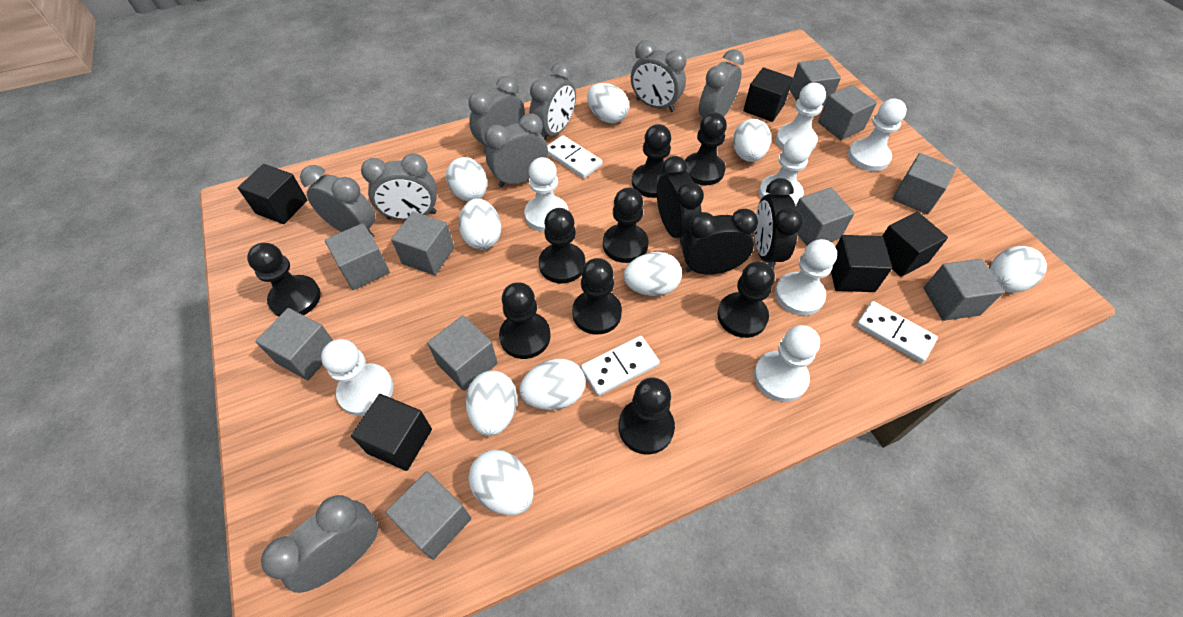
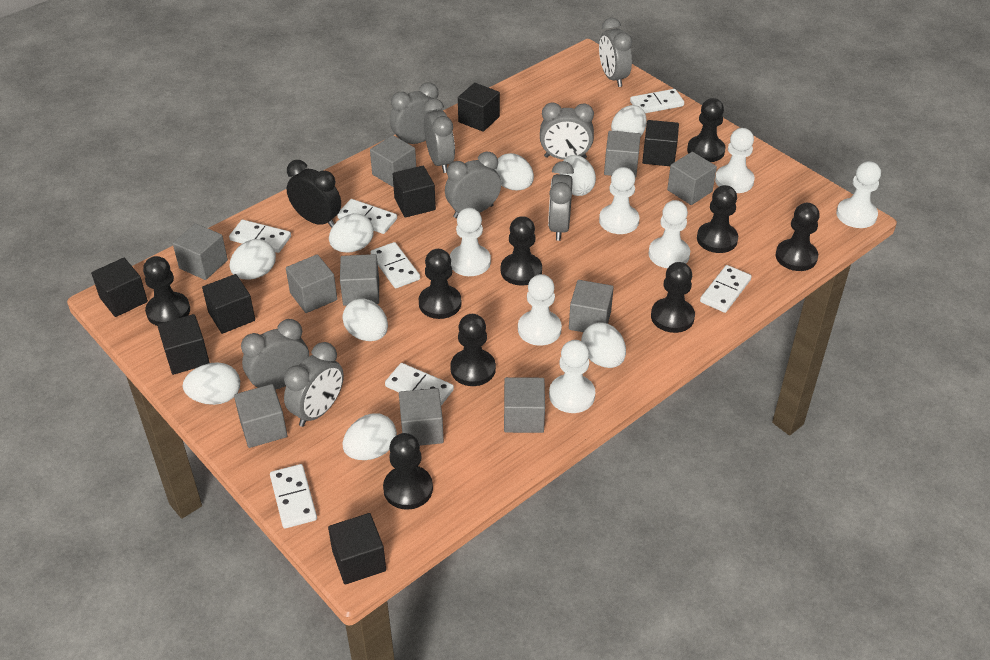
black clock: 3 -> 1
black cube: 5 -> 7
white domino: 3 -> 7

